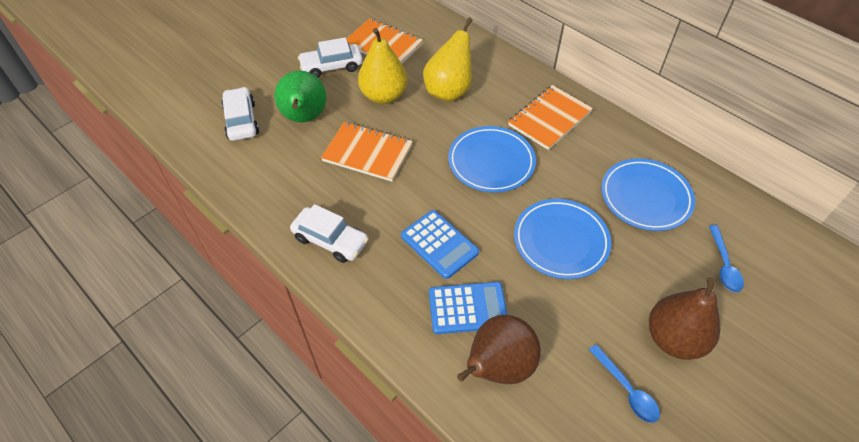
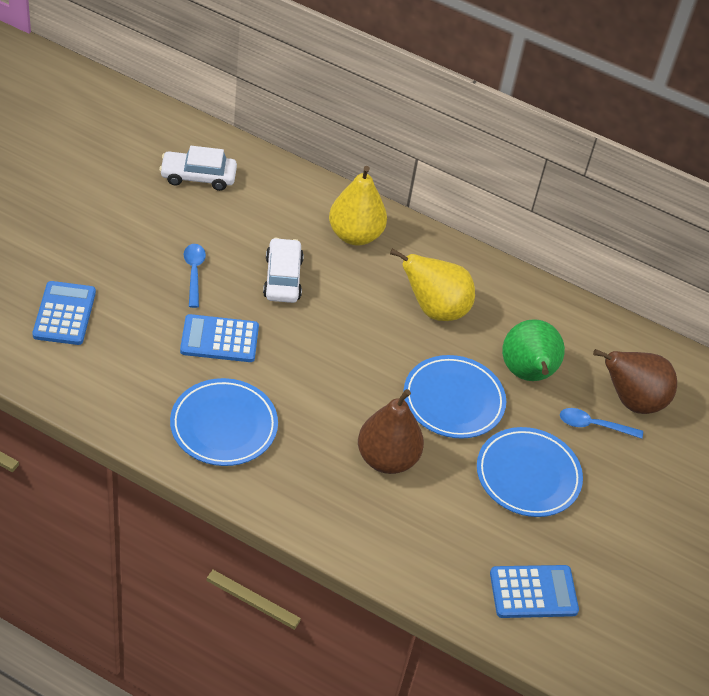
blue calculator: 2 -> 3
orange notebook: 3 -> 0
white car: 3 -> 2

